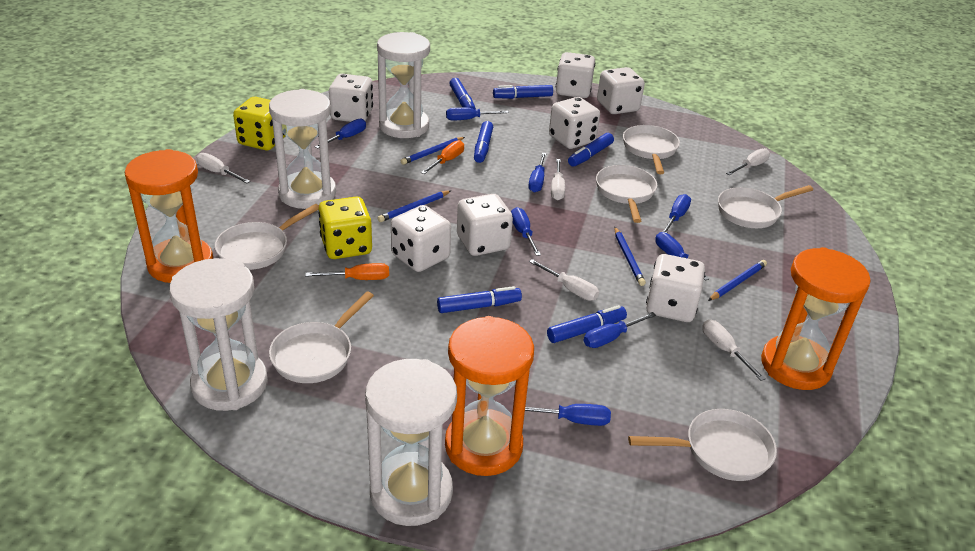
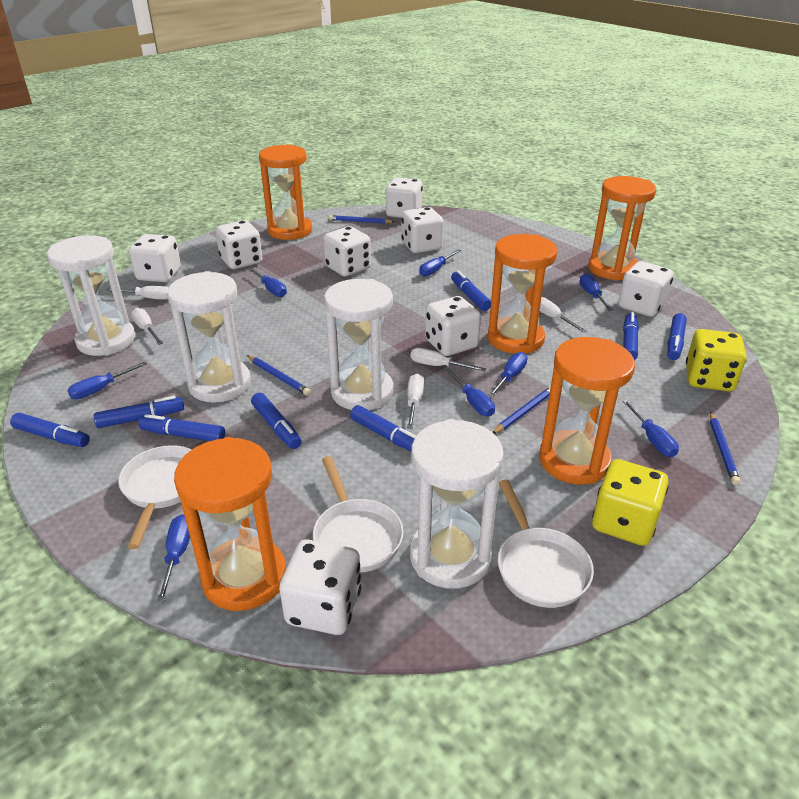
blue marker: 6 -> 8
orange hourglass: 3 -> 5
orange screwdriver: 2 -> 0
white dice: 7 -> 8
white pan: 6 -> 3

